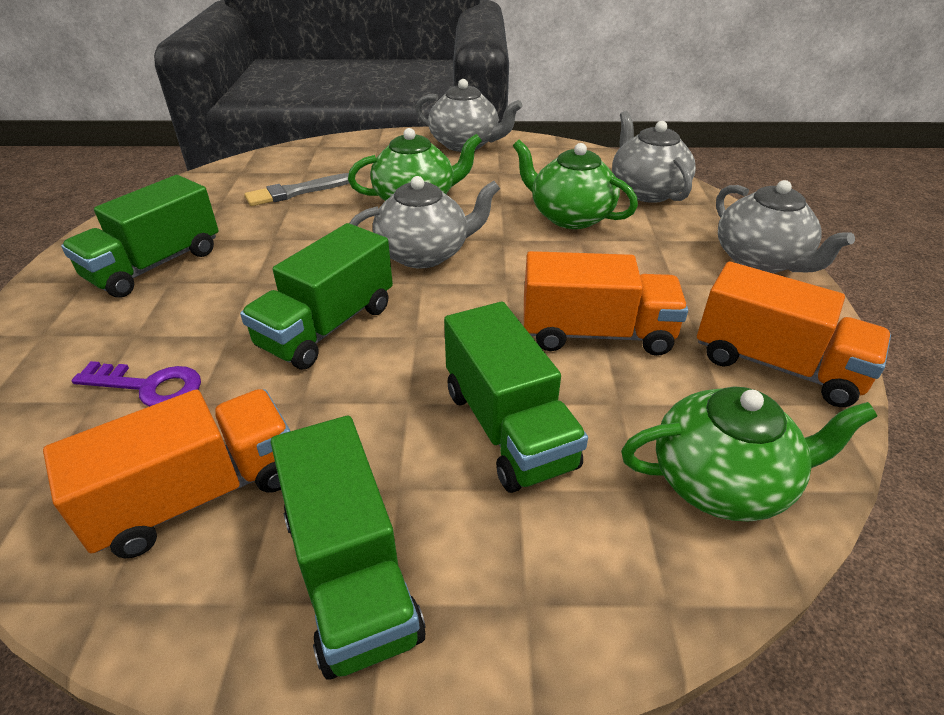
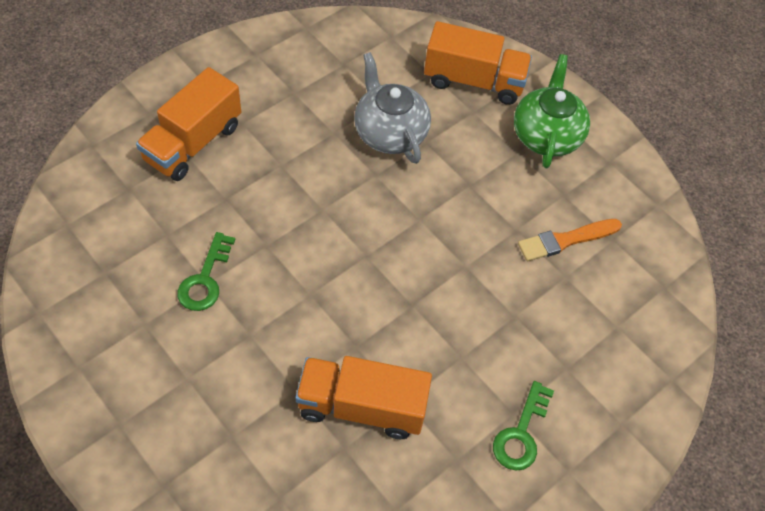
green key: 0 -> 2
green teapot: 3 -> 1
green truck: 4 -> 0
grey brush: 1 -> 0
grey teapot: 4 -> 1
orange brush: 0 -> 1
purple key: 1 -> 0

